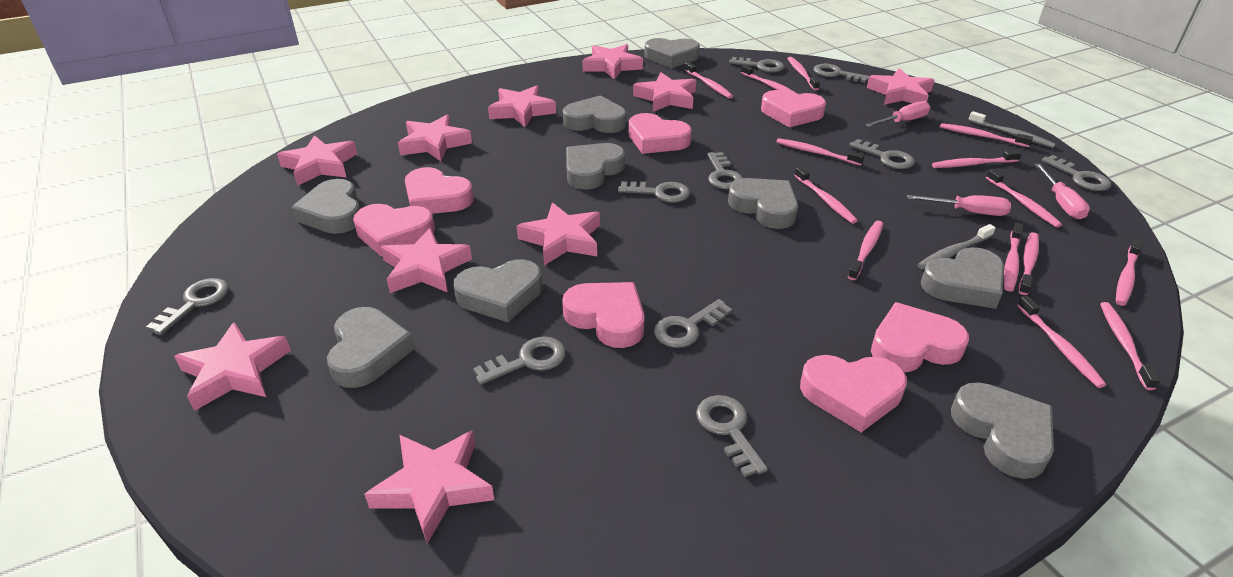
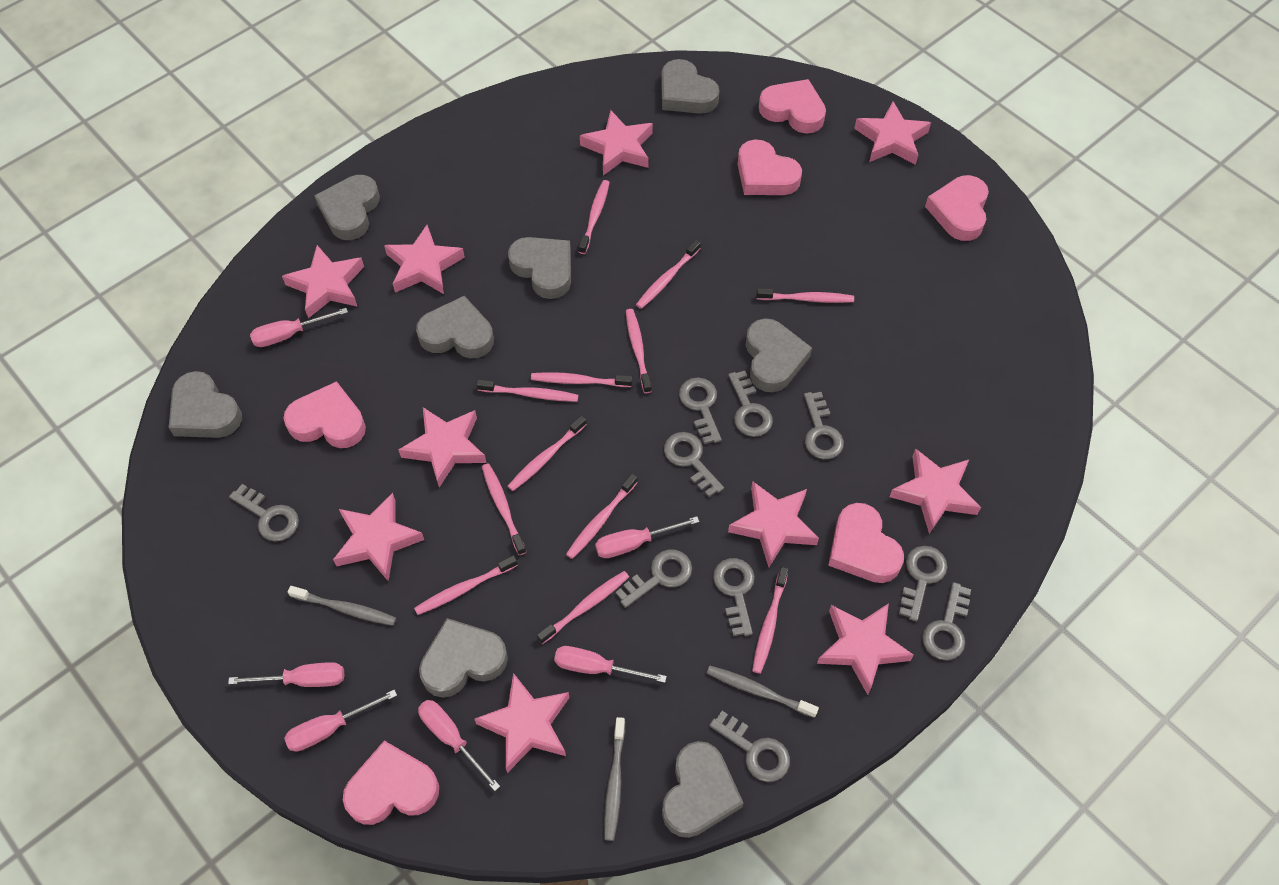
grey heart: 9 -> 8
grey toothbrush: 2 -> 3
pink heart: 7 -> 6
pink screwdriver: 3 -> 6
pink toothbrush: 14 -> 12

